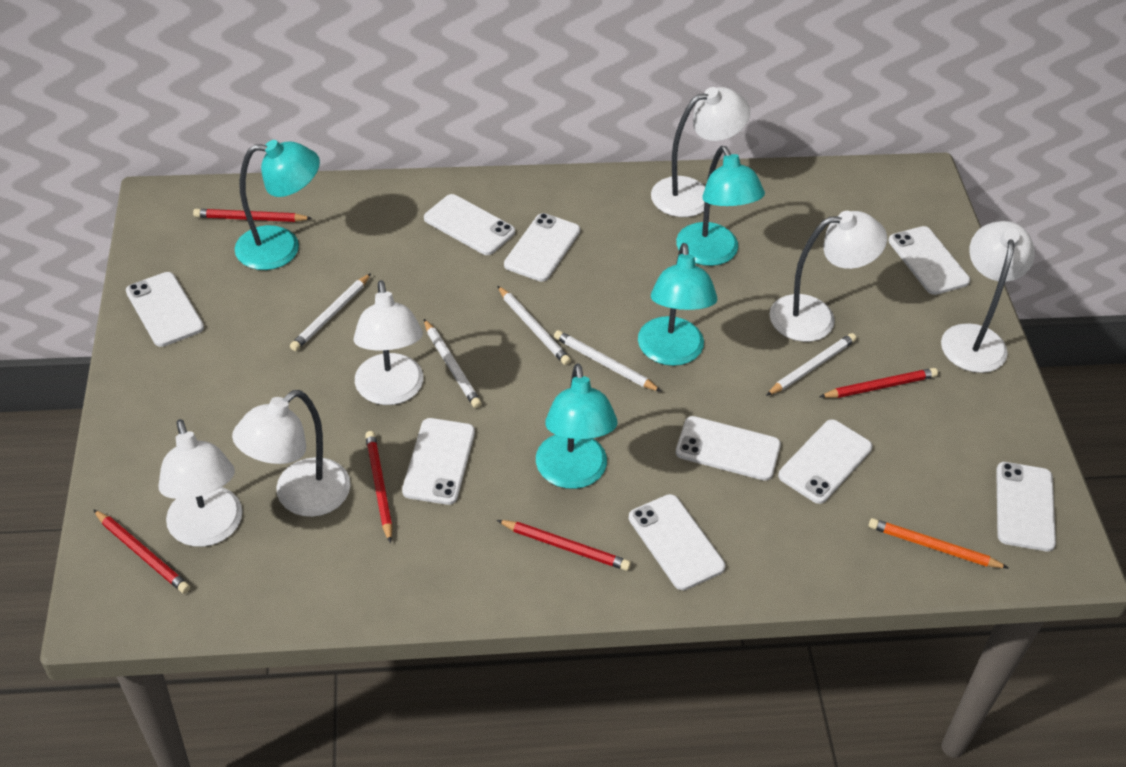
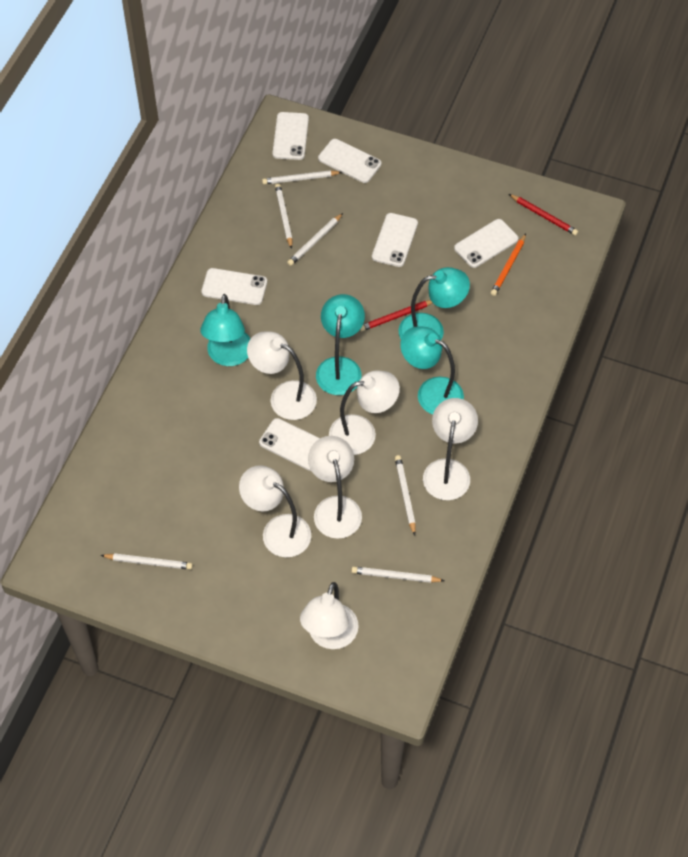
red pencil: 5 -> 2
white pencil: 5 -> 6
white phone: 9 -> 6

